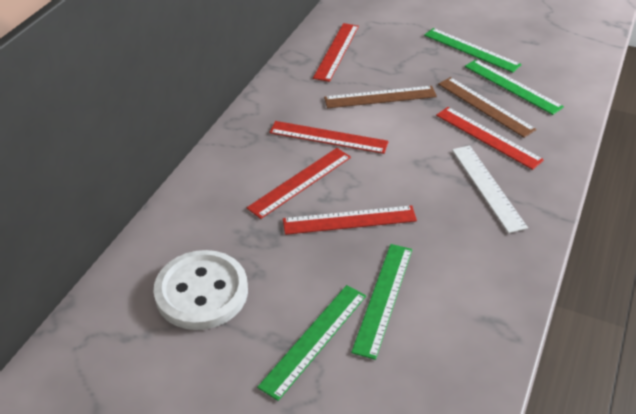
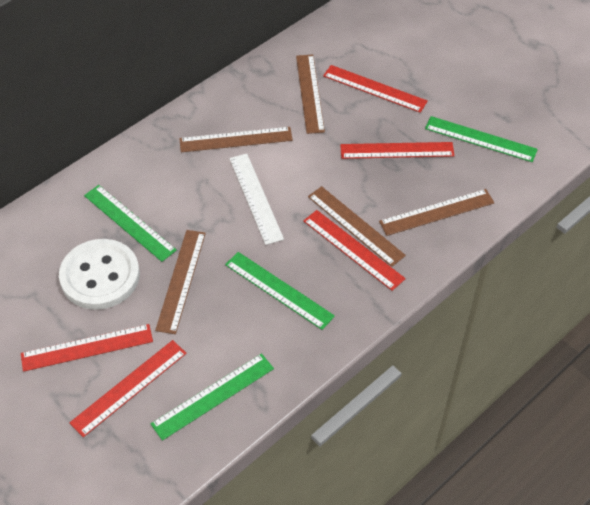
brown ruler: 2 -> 5

